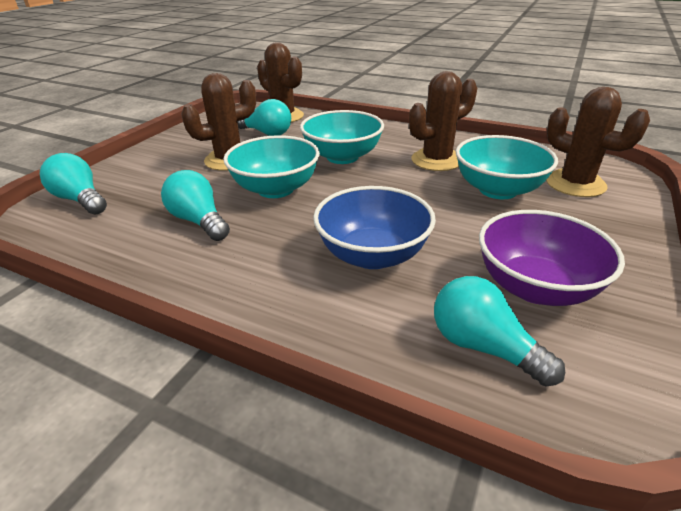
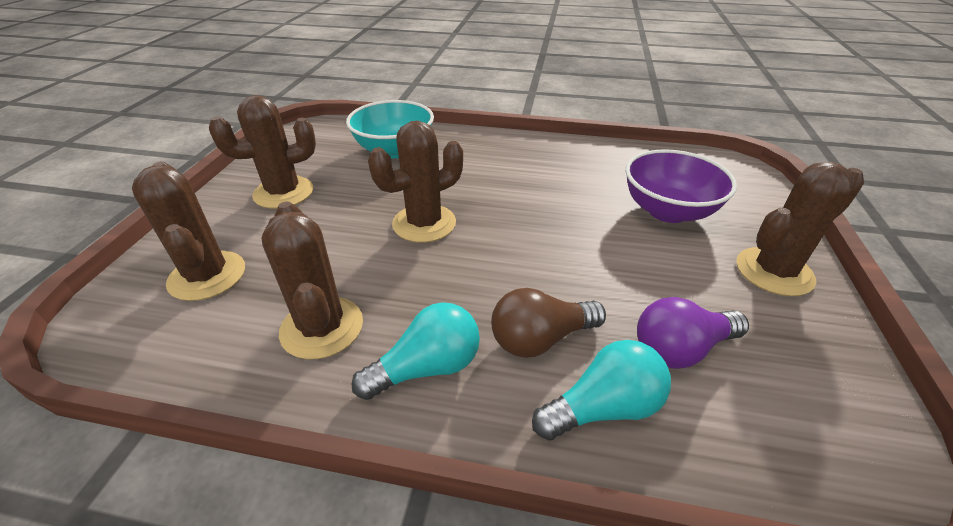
blue bowl: 1 -> 0
brown cactus: 4 -> 5
brown light bulb: 0 -> 1
purple light bulb: 0 -> 1
turquoise bowl: 3 -> 1
turquoise light bulb: 4 -> 2

